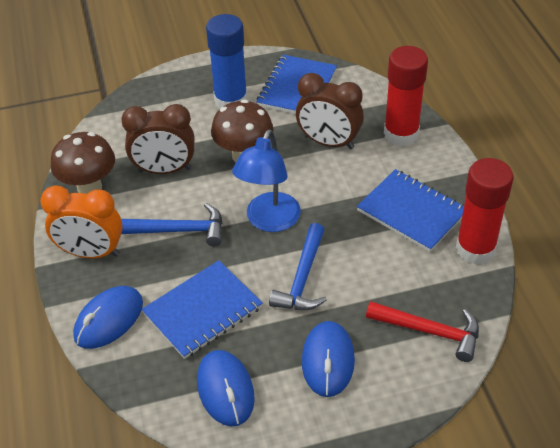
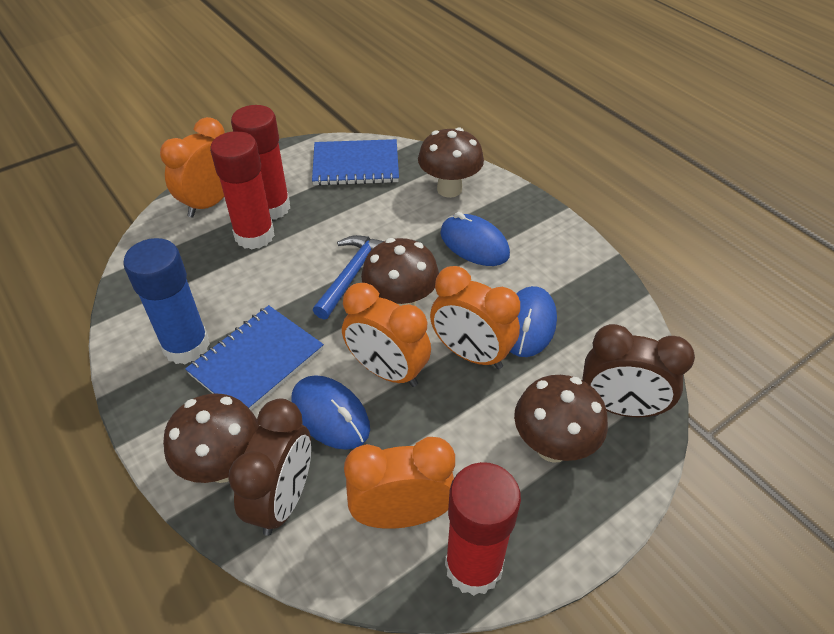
blue hammer: 2 -> 1
blue lamp: 1 -> 0
blue notebook: 3 -> 2
brown mushroom: 2 -> 4
orange clock: 1 -> 4
red glue stick: 2 -> 3
red hammer: 1 -> 0

